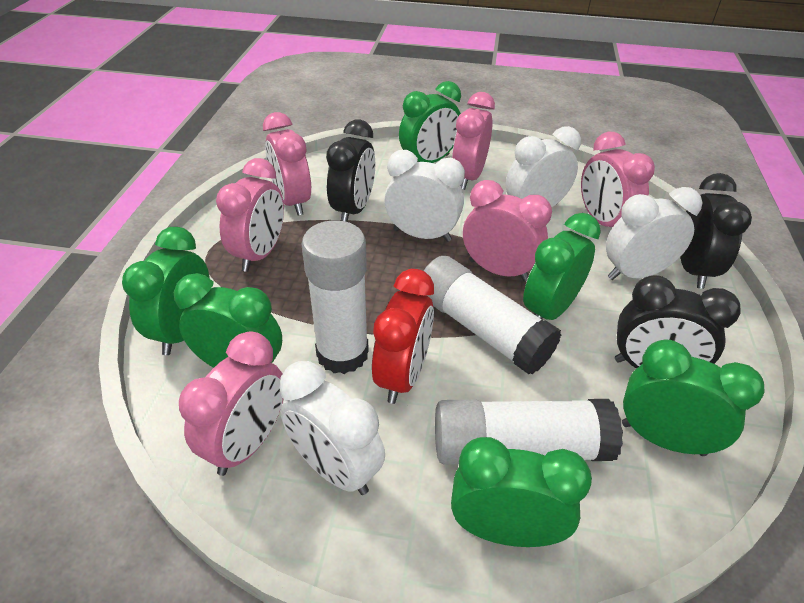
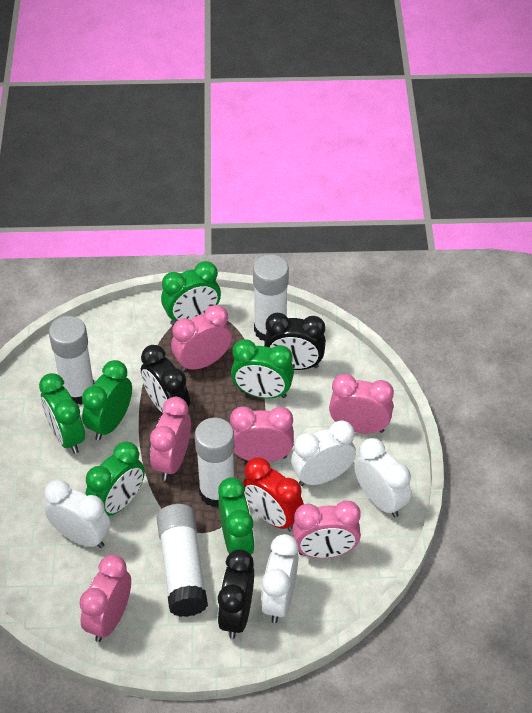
white glue stick: 3 -> 4

